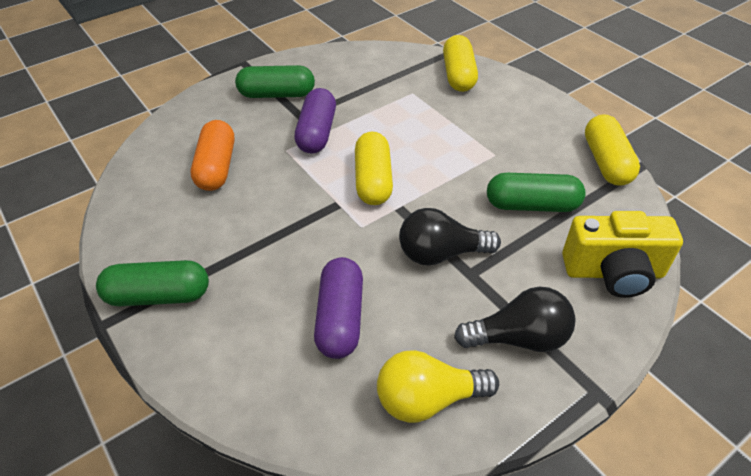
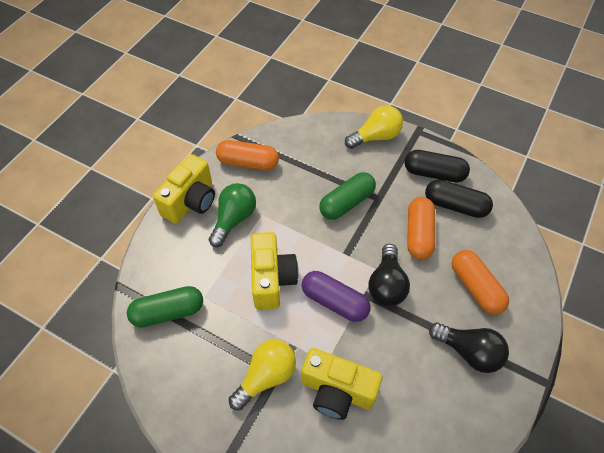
black capsule: 0 -> 2
green capsule: 3 -> 2
green light bulb: 0 -> 1
orange capsule: 1 -> 3
purple capsule: 2 -> 1
yellow camera: 1 -> 3
yellow capsule: 3 -> 0
yellow light bulb: 1 -> 2

